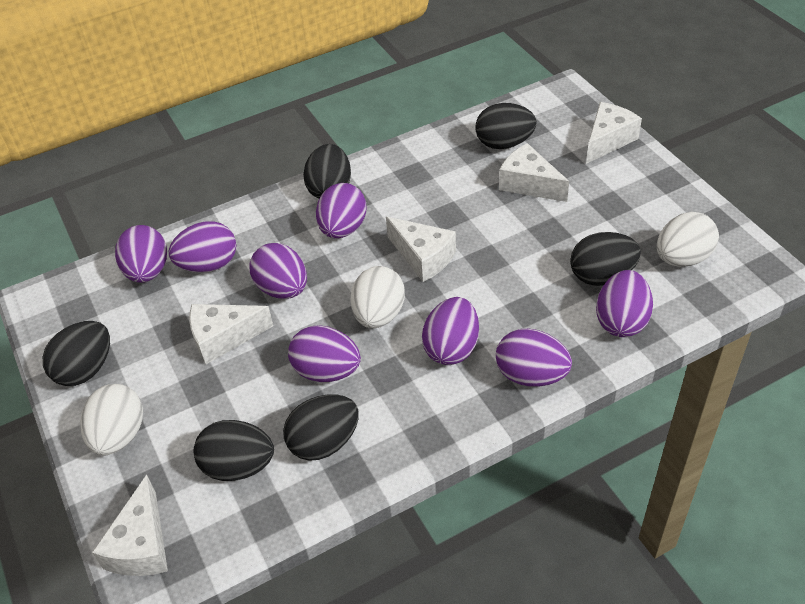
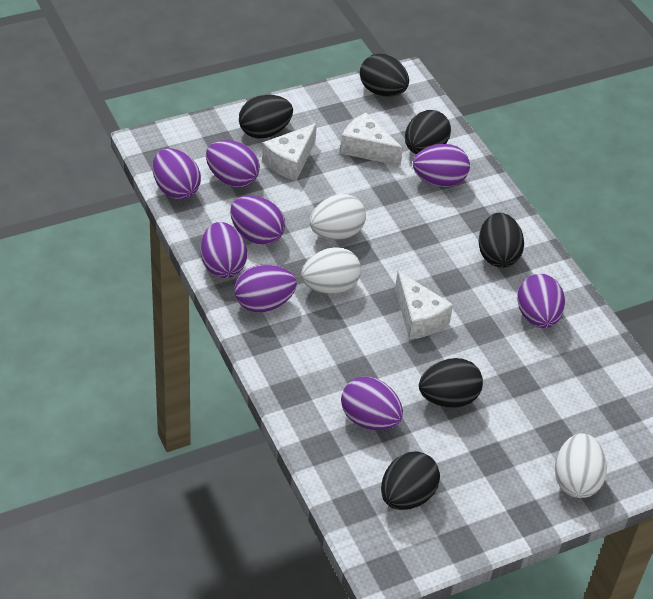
white cheese: 5 -> 3

